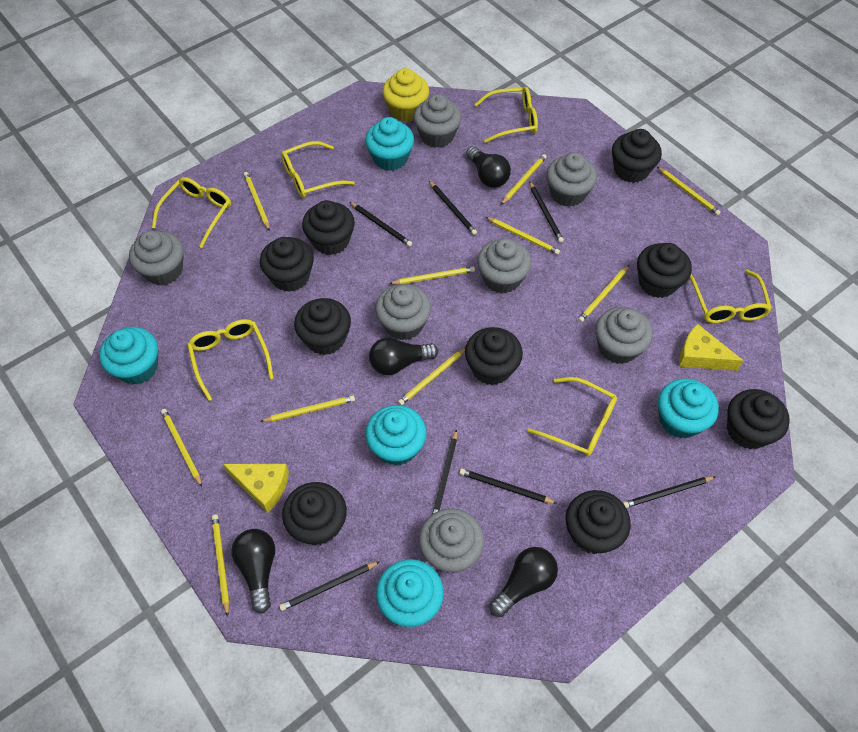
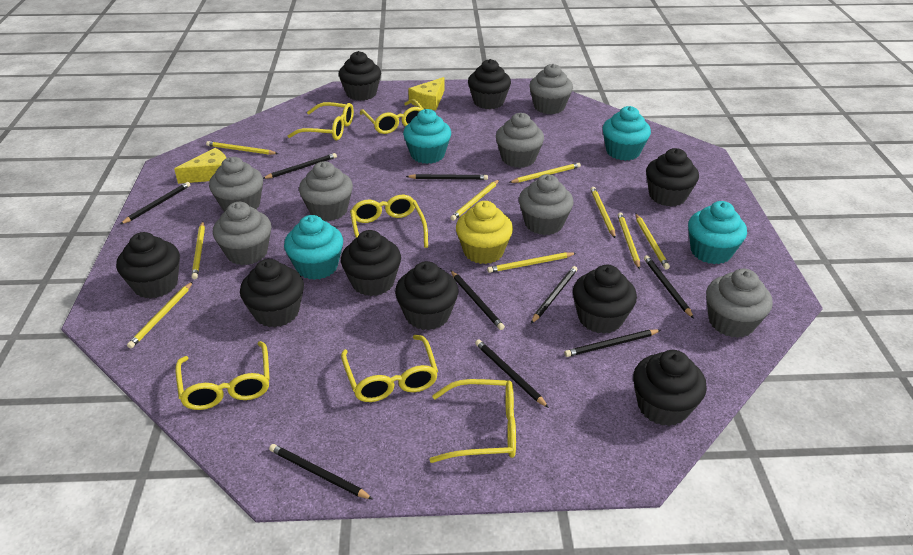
black light bulb: 4 -> 0
black pencil: 7 -> 9
turquoise cupcake: 5 -> 4
yellow pencil: 10 -> 9

